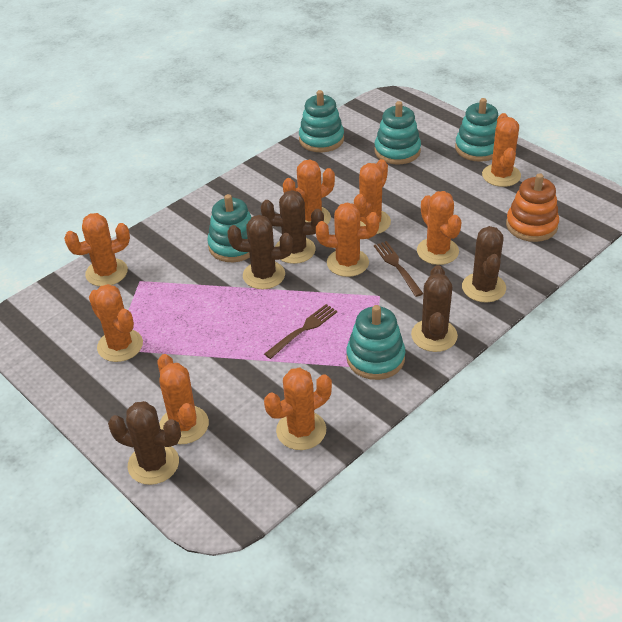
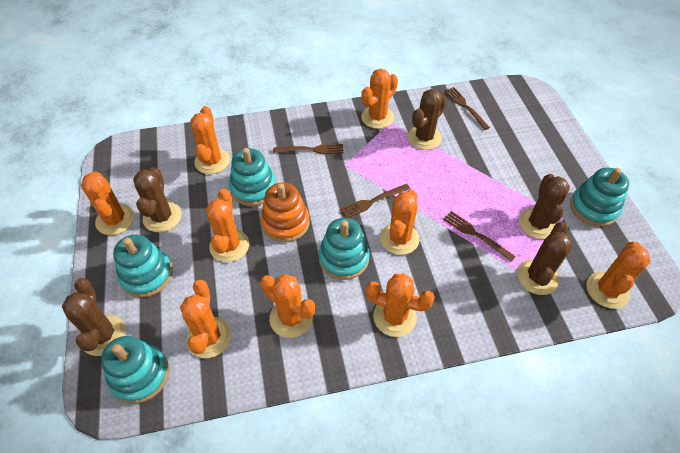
brown fork: 2 -> 4

